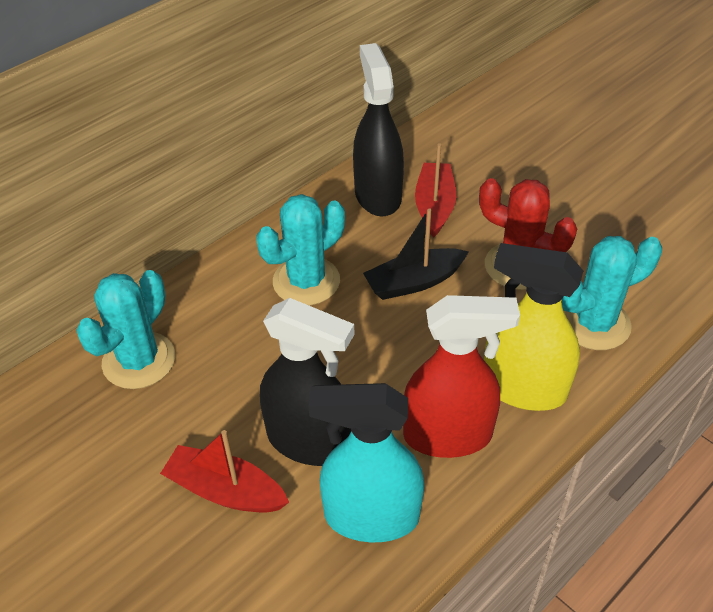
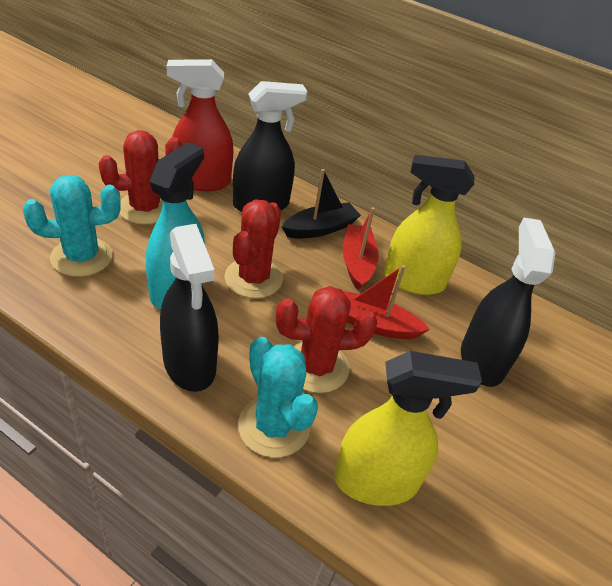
black spray bottle: 2 -> 3
red cactus: 1 -> 3
turquoise cactus: 3 -> 2
yellow spray bottle: 1 -> 2

